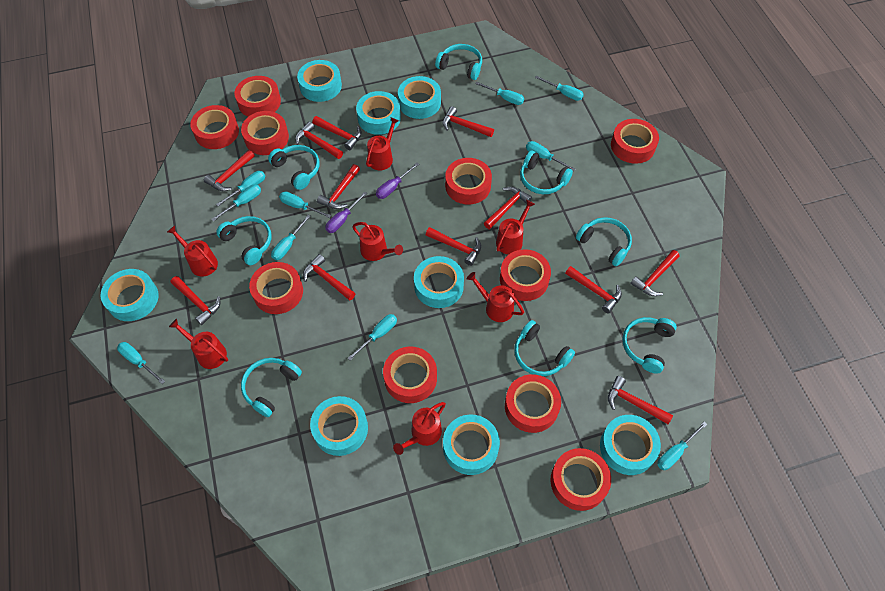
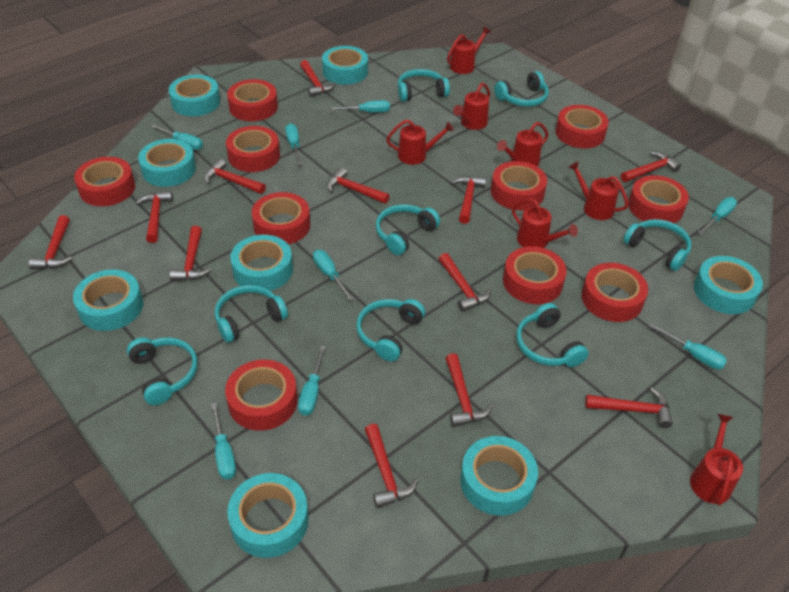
purple screwdriver: 2 -> 0
turquoise screwdriver: 10 -> 8

